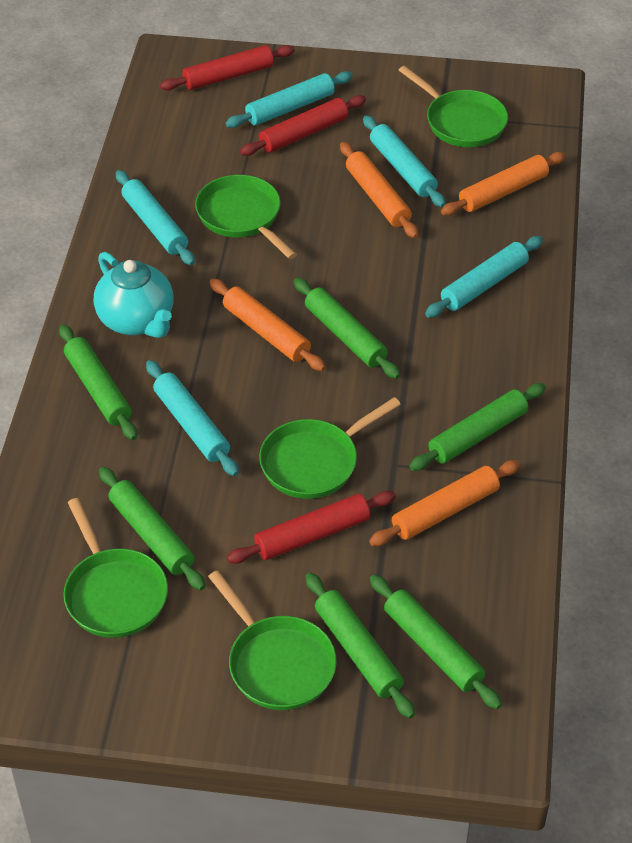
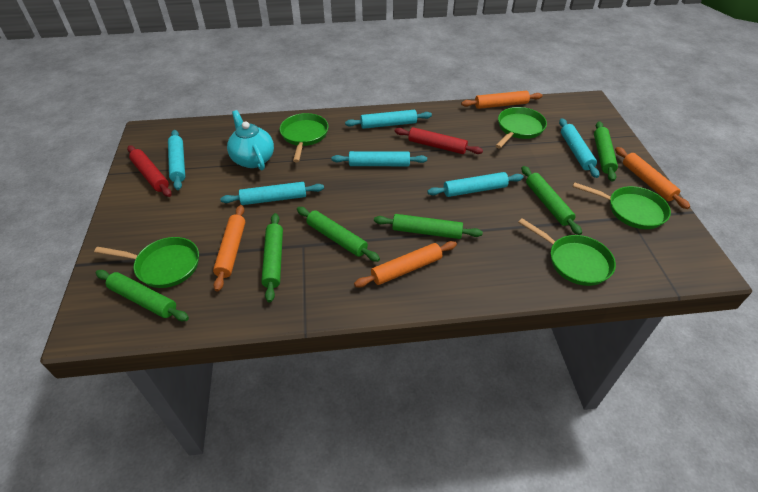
red rolling pin: 3 -> 2
turquoise rolling pin: 5 -> 6

